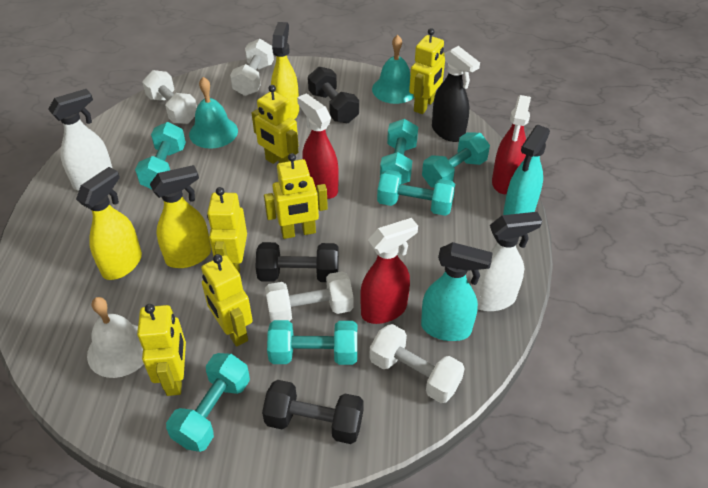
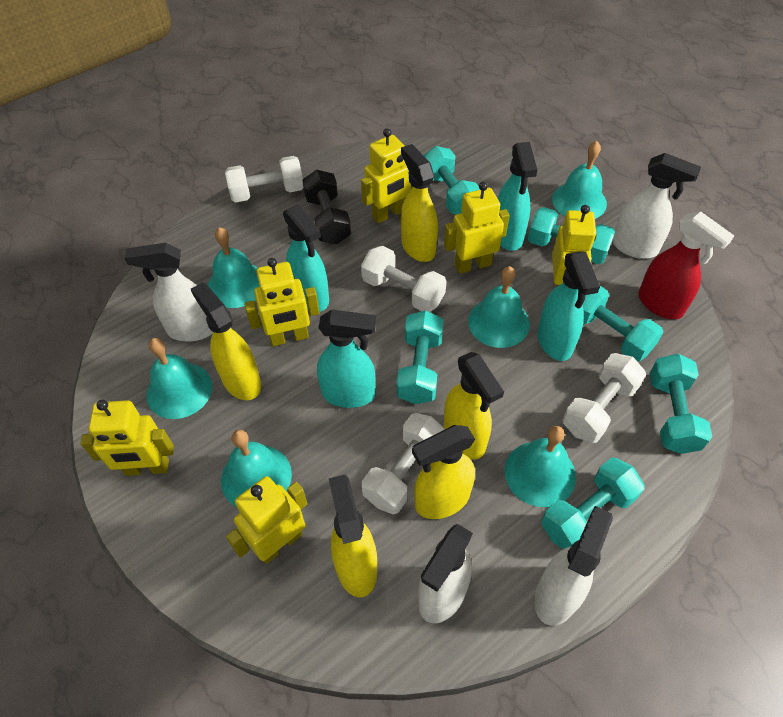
black dumbbell: 3 -> 1
black spray bottle: 1 -> 0
red spray bottle: 3 -> 1
turquoise bell: 2 -> 6
turquoise spray bottle: 2 -> 4
white bell: 1 -> 0
white spray bottle: 2 -> 4
yellow spray bottle: 3 -> 5

